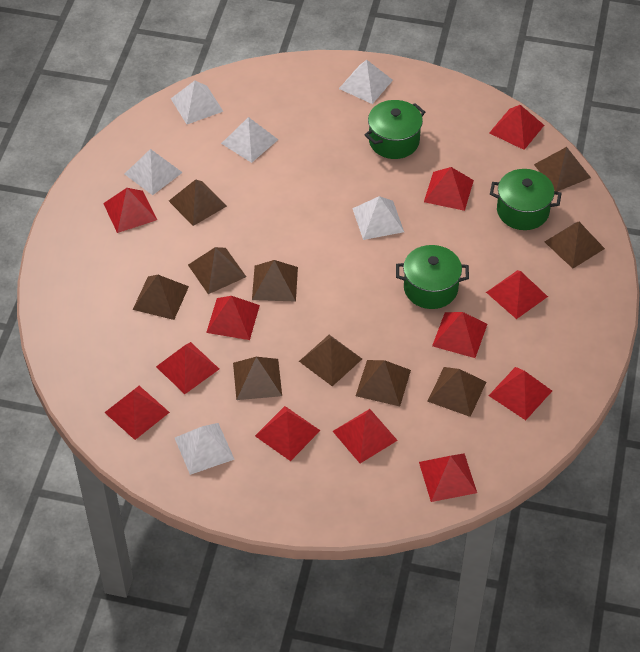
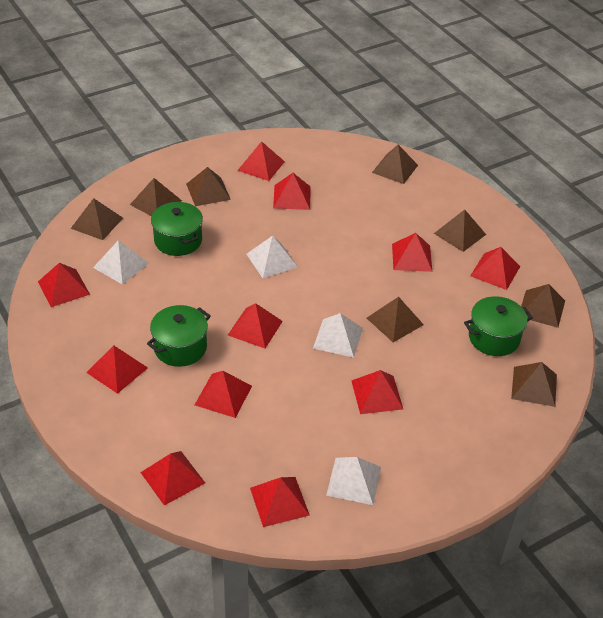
brown pyramid: 10 -> 8
red pyramid: 12 -> 11
white pyramid: 6 -> 4

